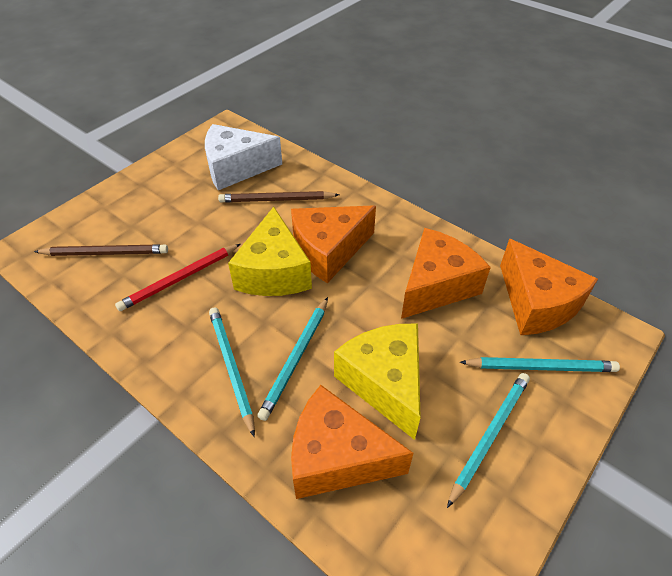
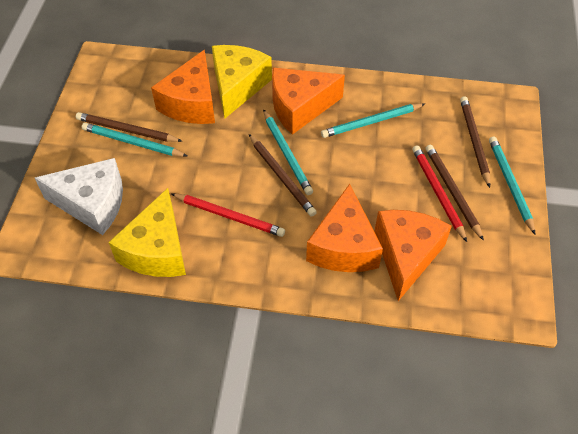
brown pencil: 2 -> 4
red pencil: 1 -> 2

